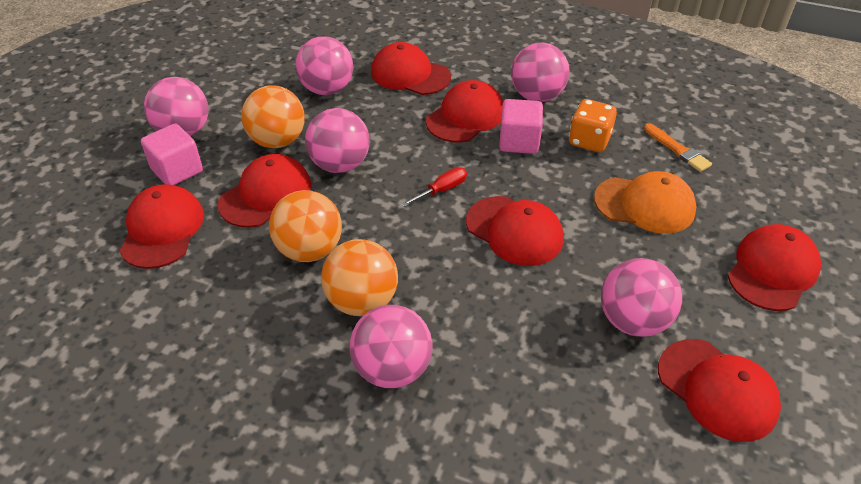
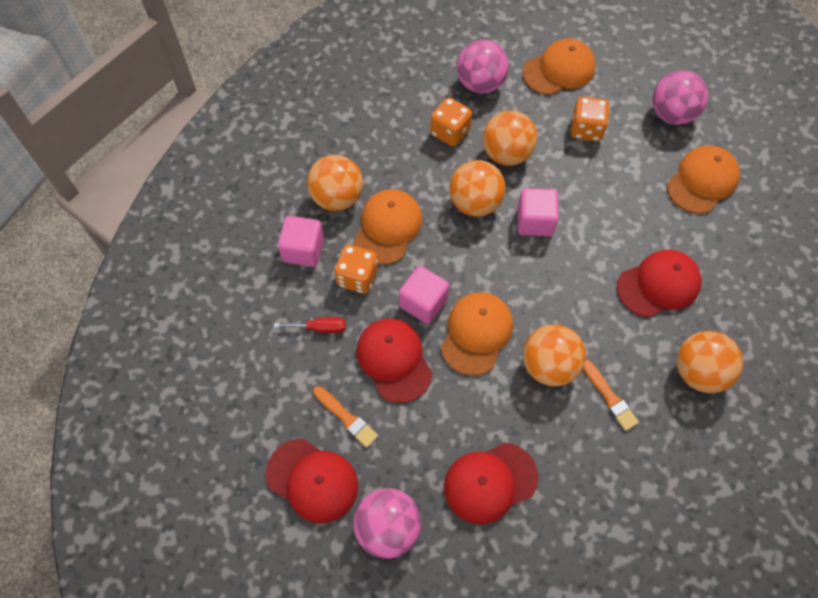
orange ball: 3 -> 5
orange brush: 1 -> 2
orange cap: 1 -> 4
orange dice: 1 -> 3
pink ball: 6 -> 3
pink cube: 2 -> 3
red cap: 7 -> 4

